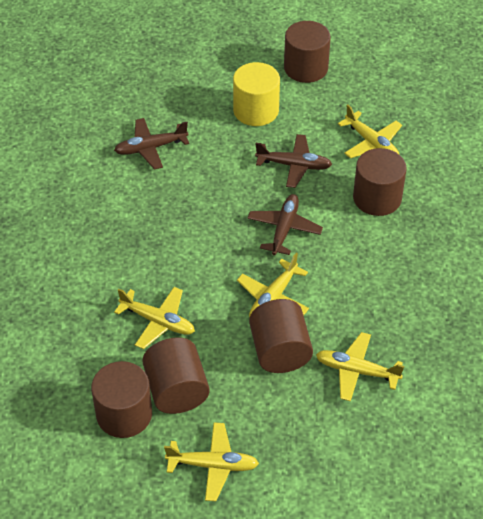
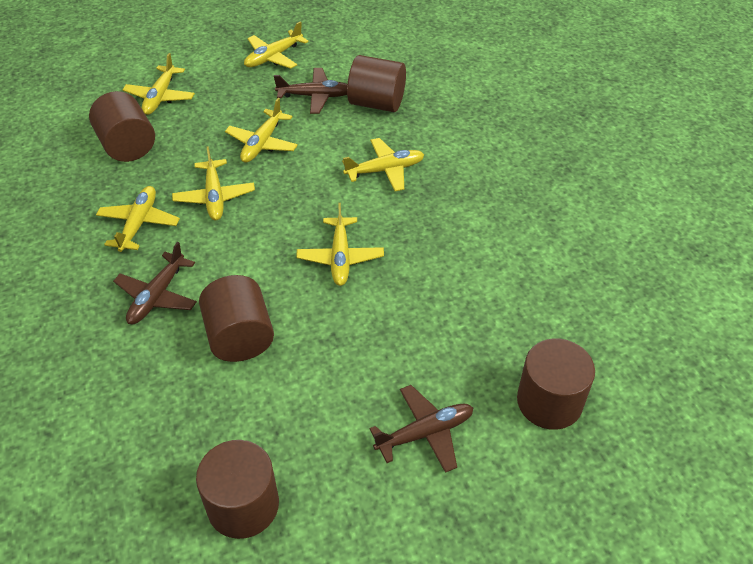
yellow cylinder: 1 -> 0
yellow plane: 5 -> 7

